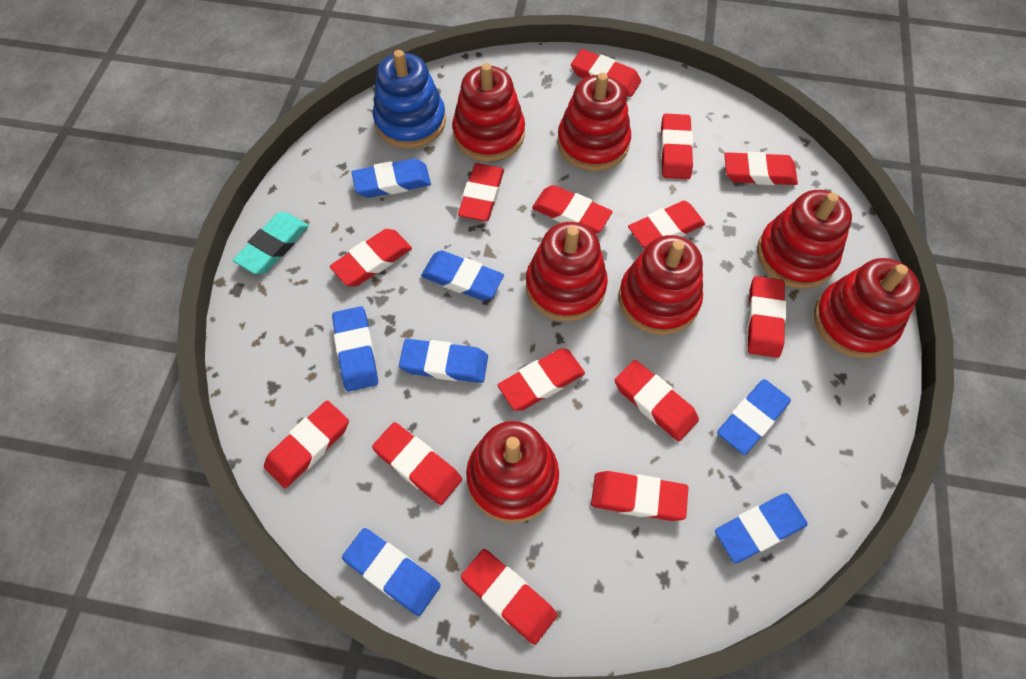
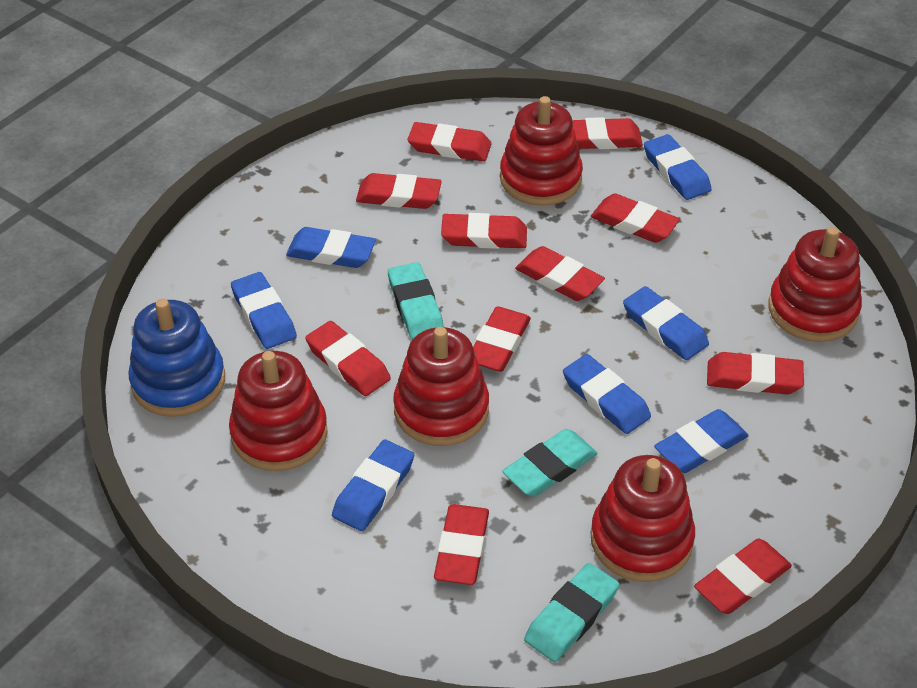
red eraser: 14 -> 11
red stacking toy: 7 -> 5
turquoise eraser: 1 -> 3

